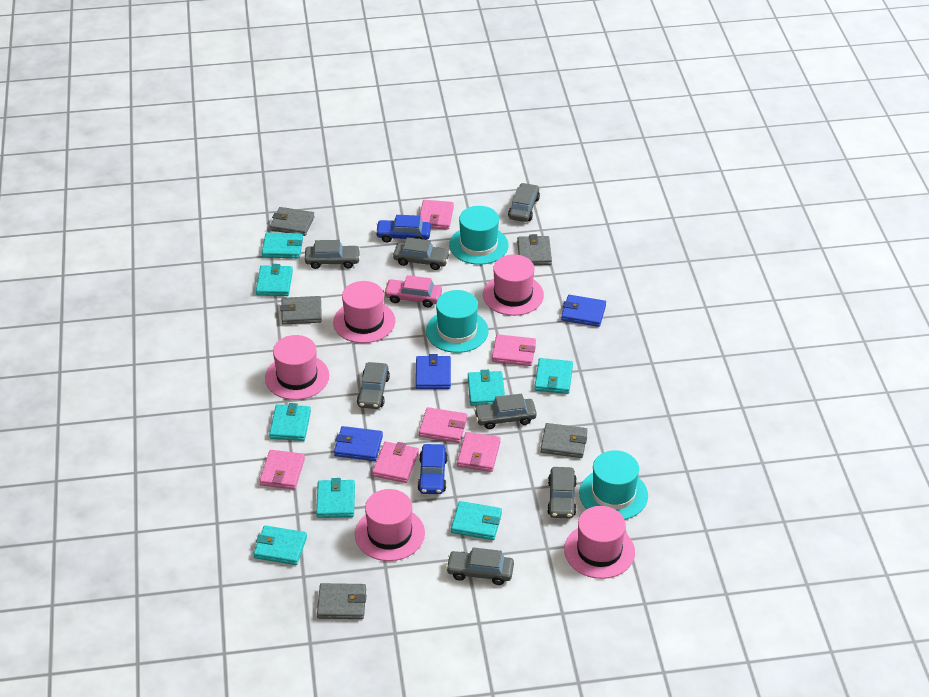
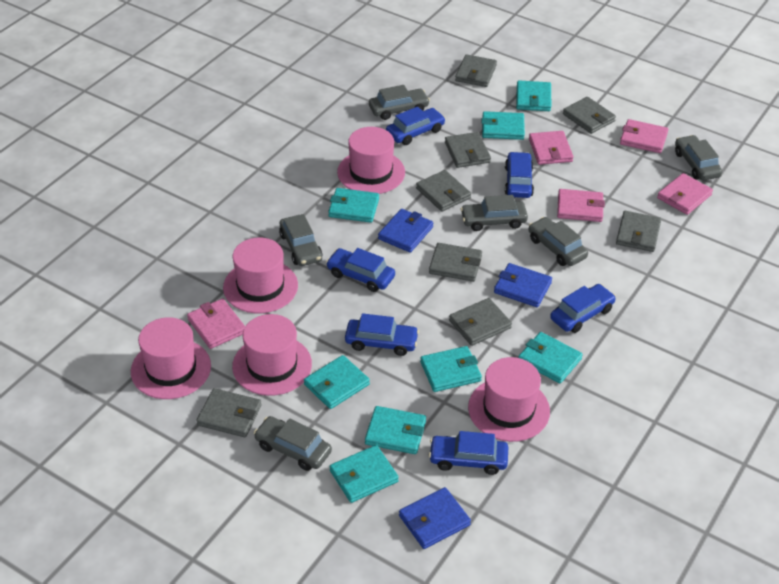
blue car: 2 -> 6
grey car: 7 -> 6
grey wallet: 5 -> 8
pink car: 1 -> 0
pink wallet: 6 -> 5
turquoise hat: 3 -> 0

